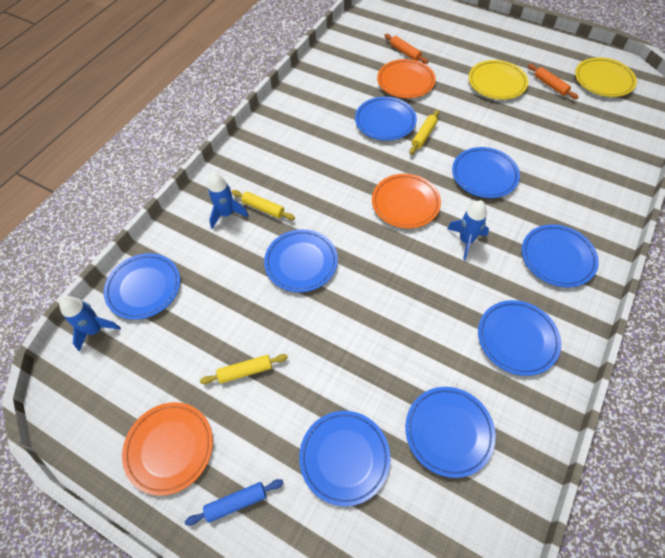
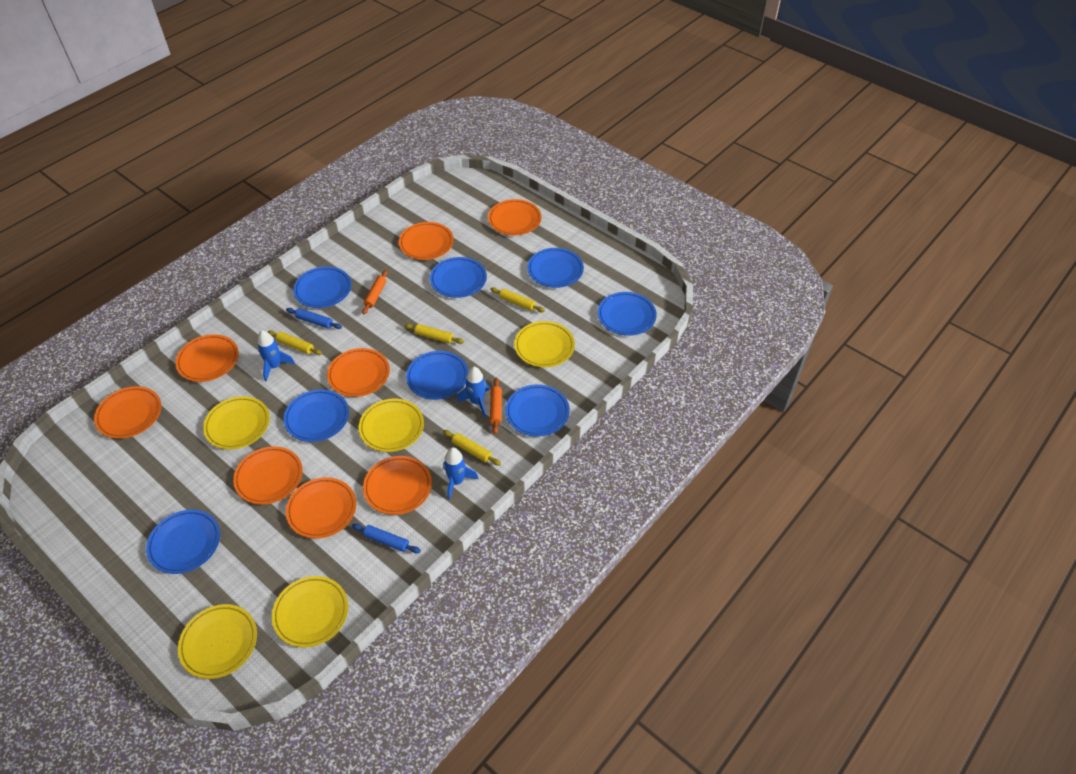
blue rolling pin: 1 -> 2
orange plate: 3 -> 8
yellow plate: 2 -> 5
yellow rolling pin: 3 -> 4

